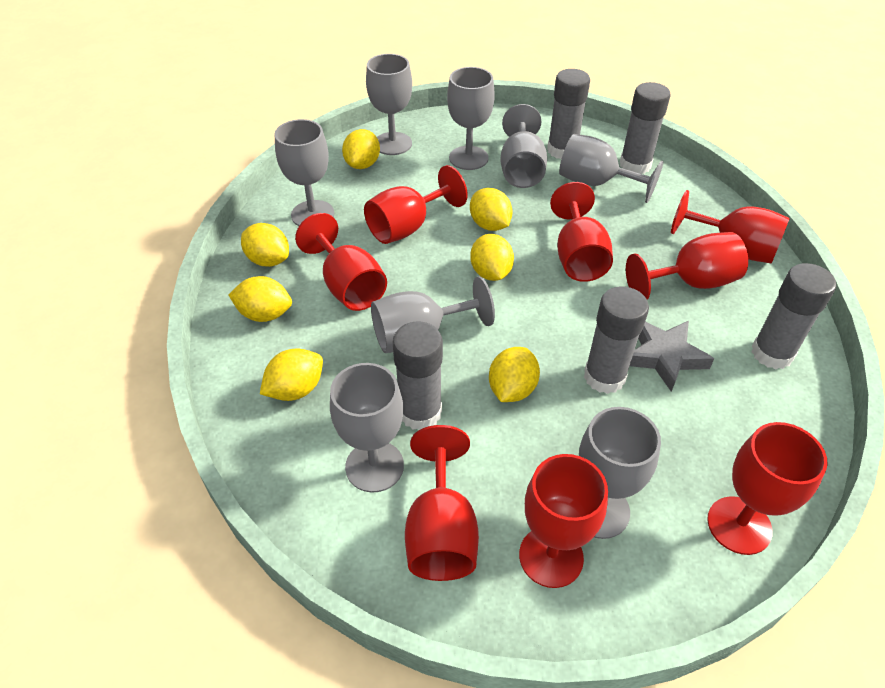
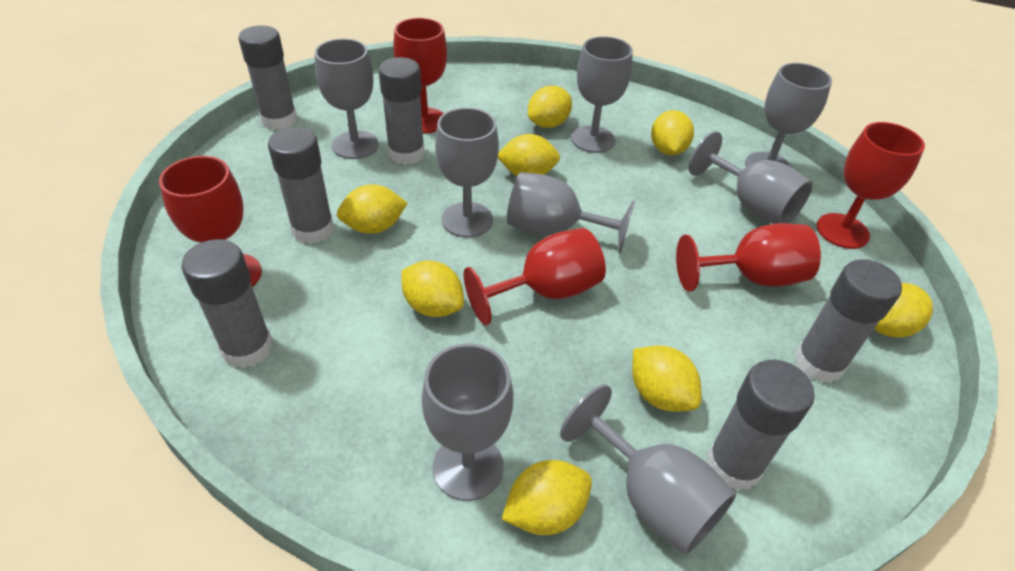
grey glue stick: 5 -> 6
grey star: 1 -> 0
red goblet: 8 -> 5
yellow lemon: 7 -> 8

